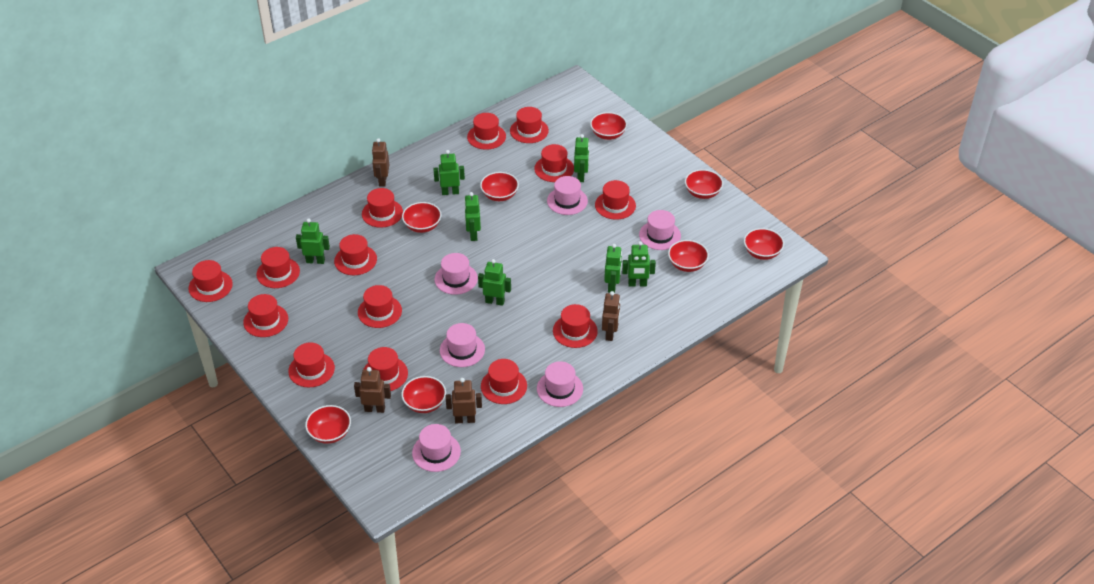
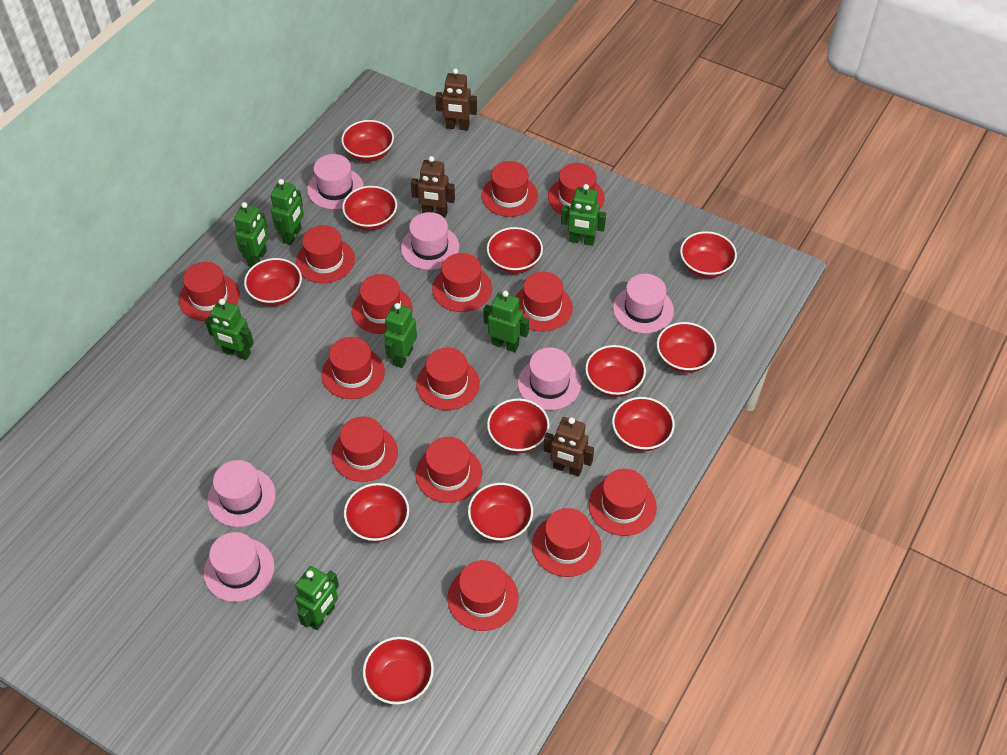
brown robot: 4 -> 3
red bowl: 8 -> 12

